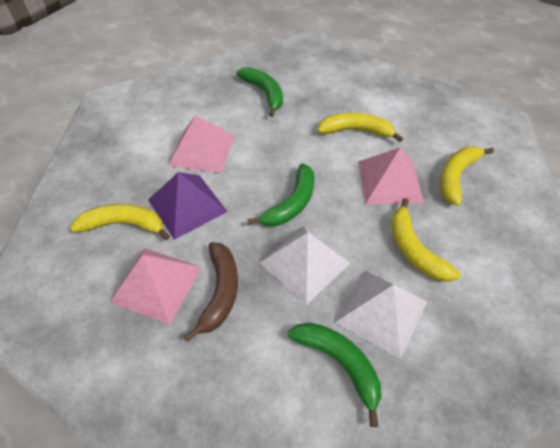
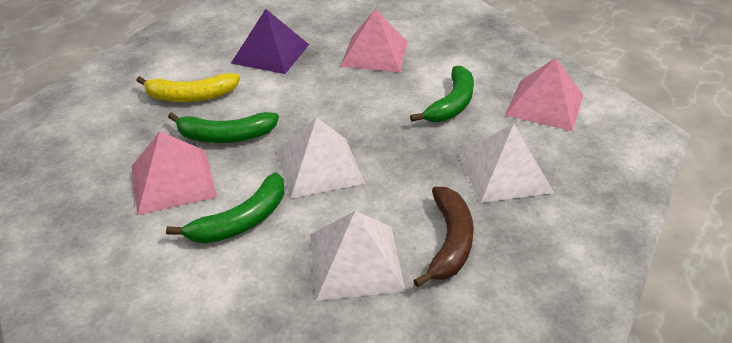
white pyramid: 2 -> 3
yellow banana: 4 -> 1

